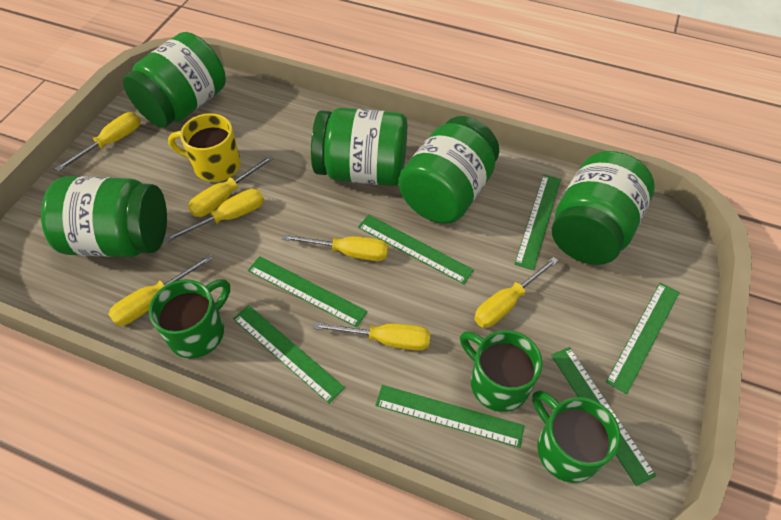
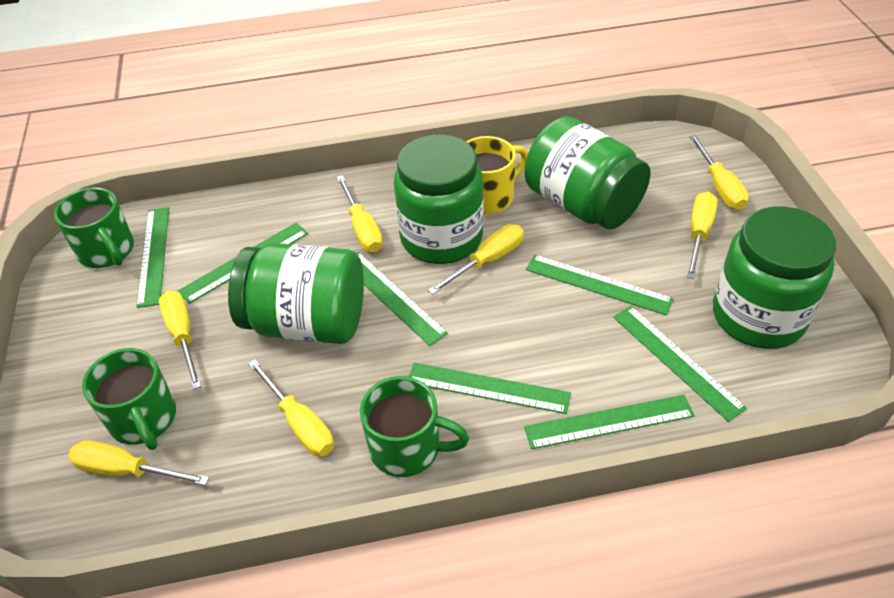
green jar: 5 -> 4

